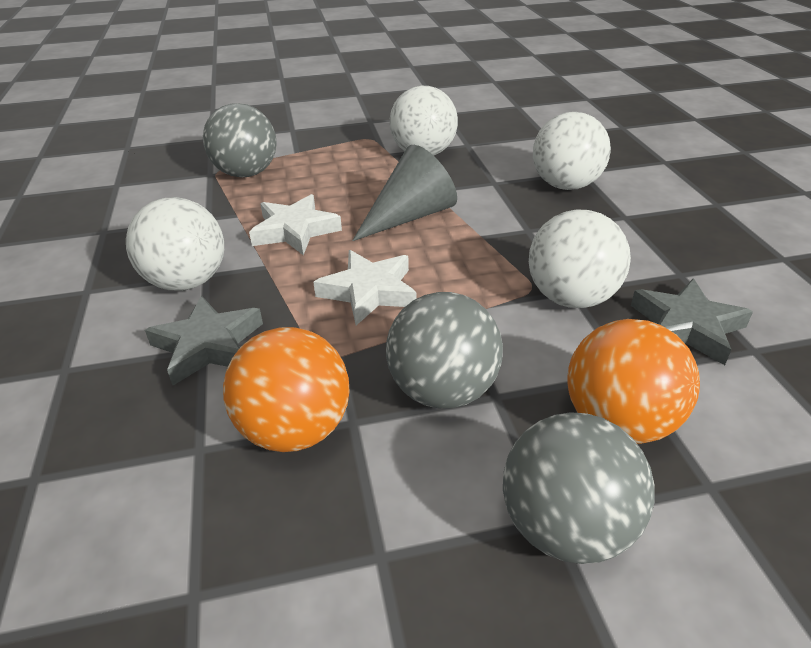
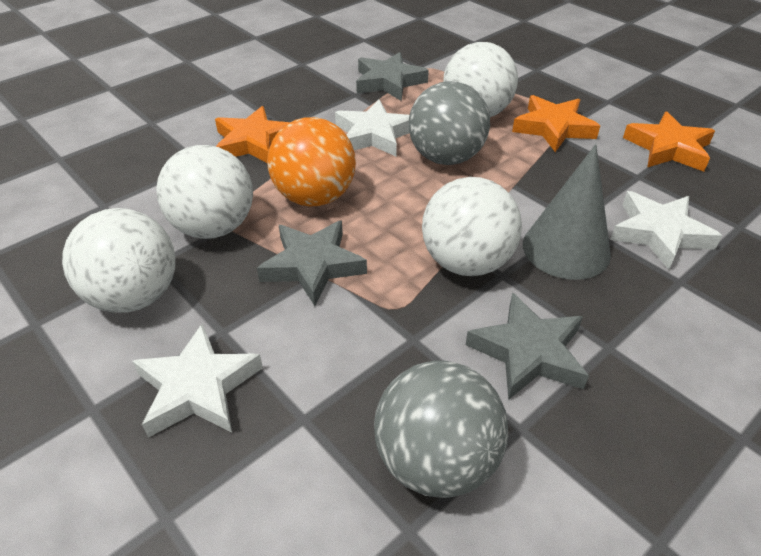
grey ball: 3 -> 2
grey star: 2 -> 3
orange ball: 2 -> 1
orange star: 0 -> 3
white star: 2 -> 3

